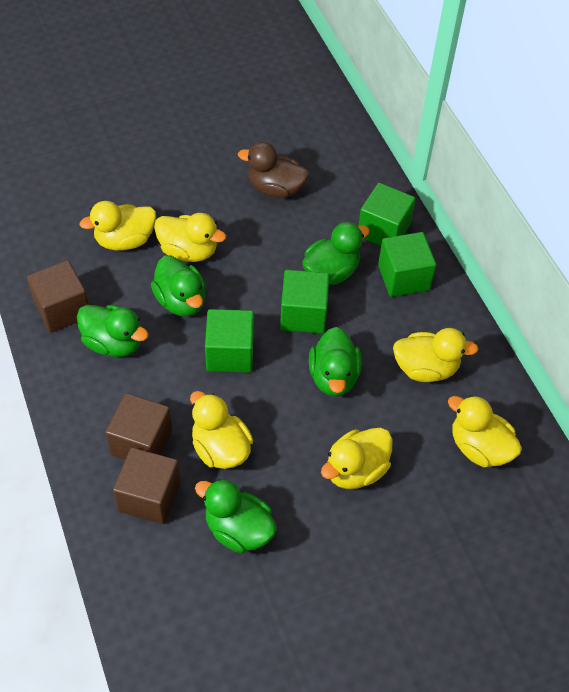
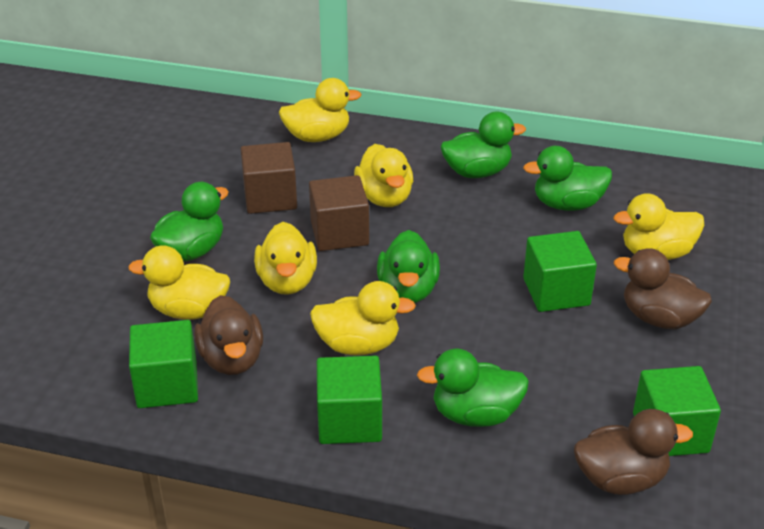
brown cube: 3 -> 2
brown duck: 1 -> 3

